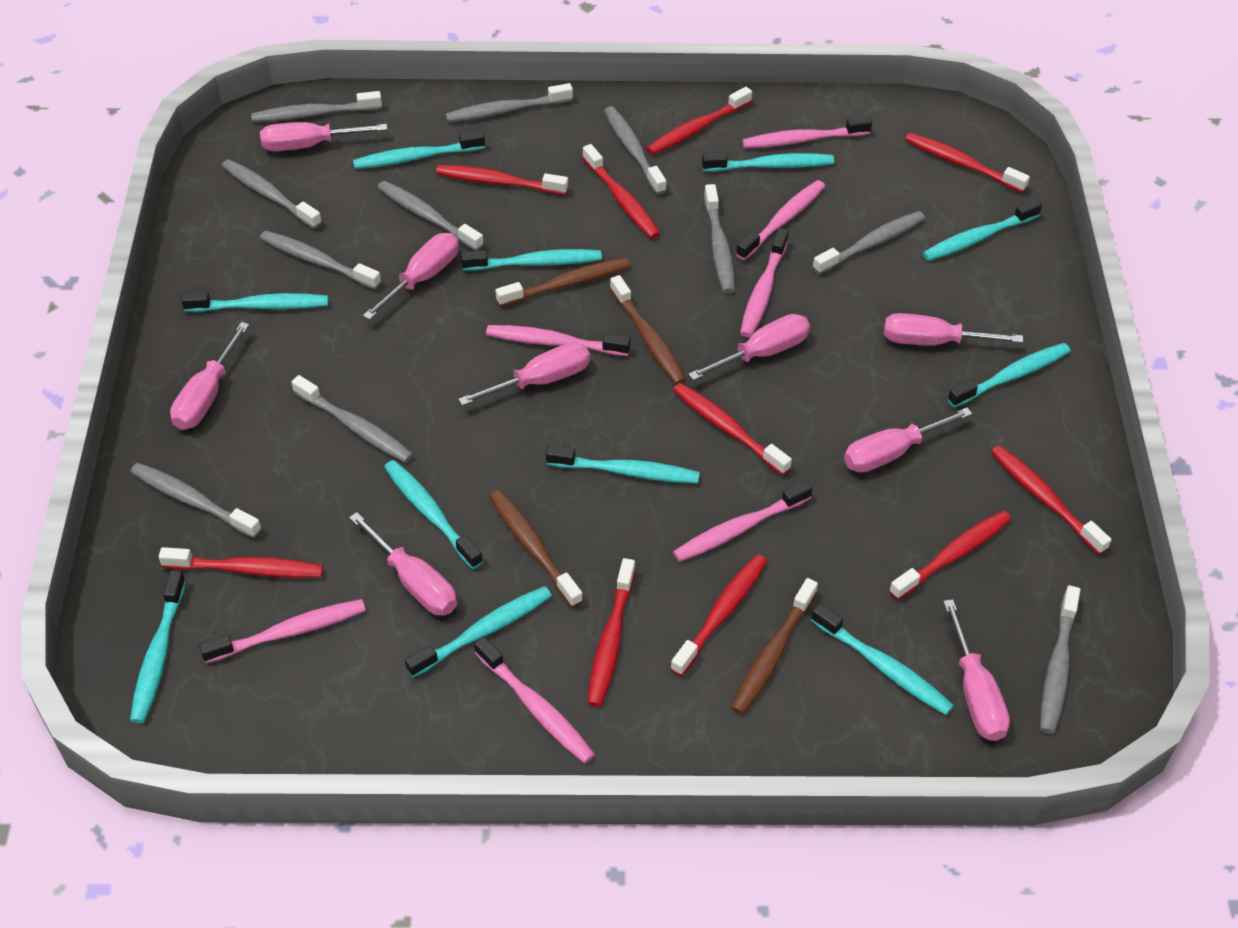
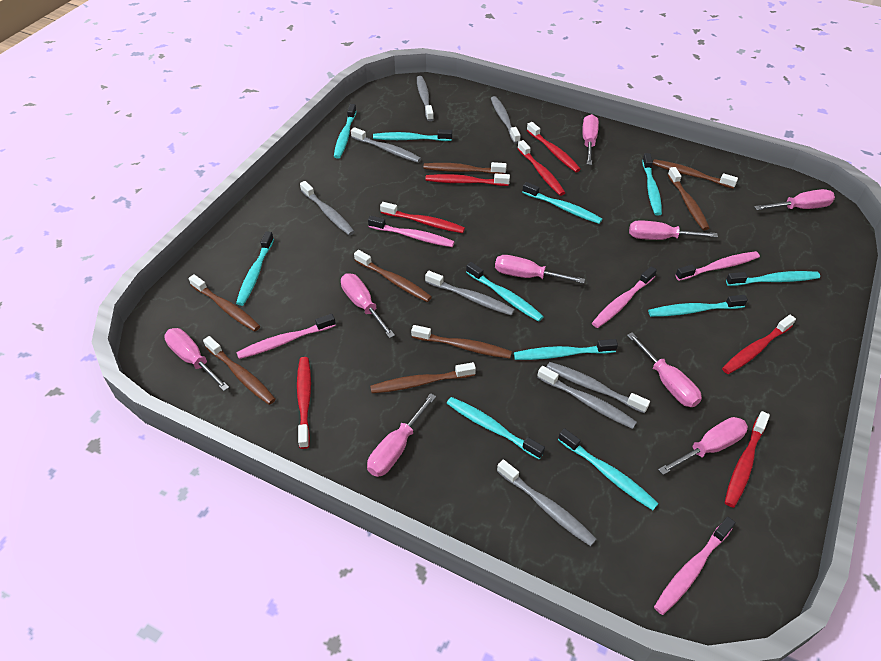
brown toothbrush: 4 -> 8
grey toothbrush: 11 -> 8
pink toothbrush: 7 -> 5
red toothbrush: 10 -> 7

